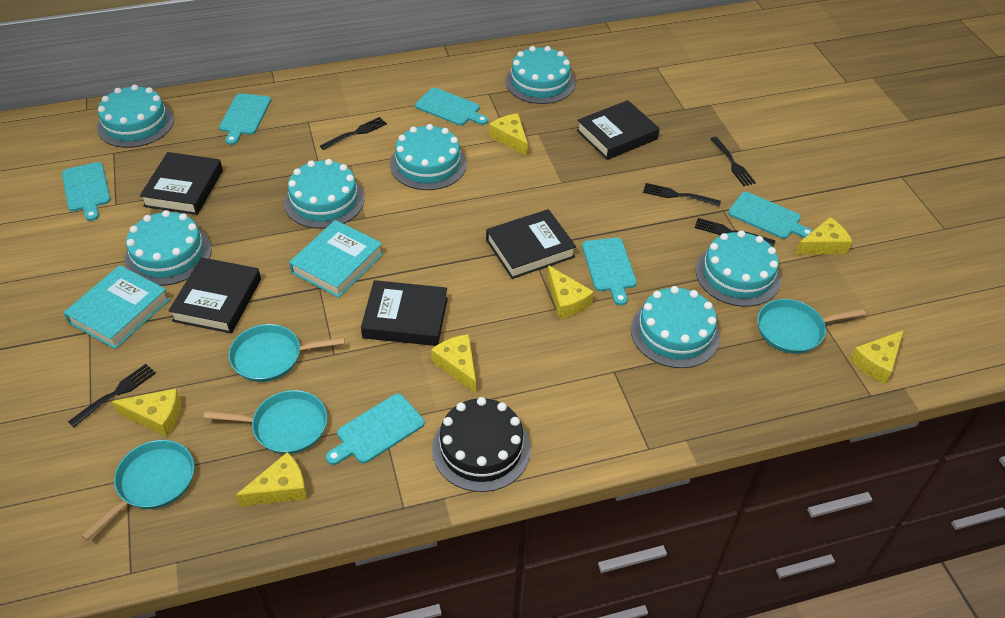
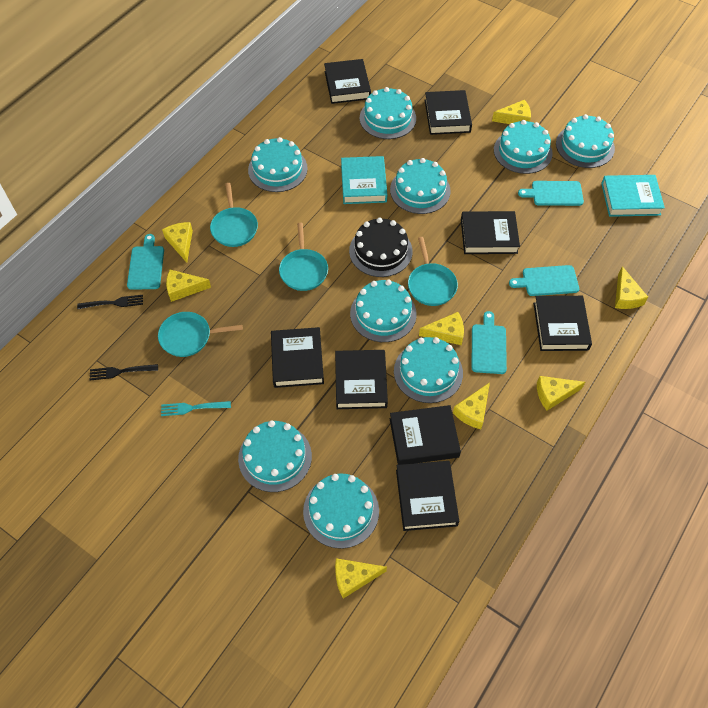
black book: 5 -> 8
black fork: 5 -> 2
turquoise cake: 7 -> 9
turquoise cutting board: 6 -> 4
turquoise fork: 0 -> 1
yellow cheese: 7 -> 8

